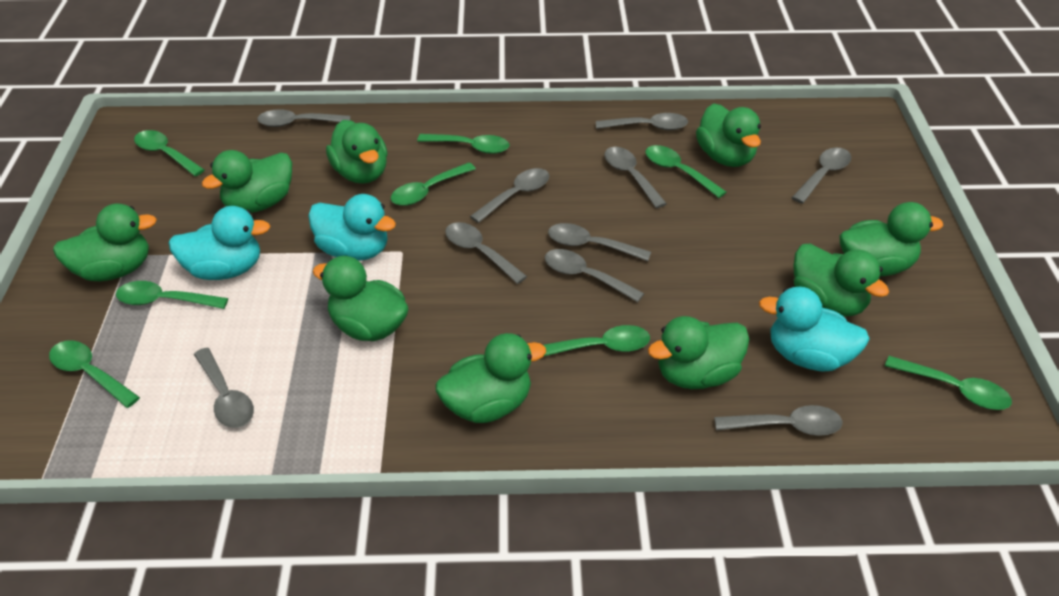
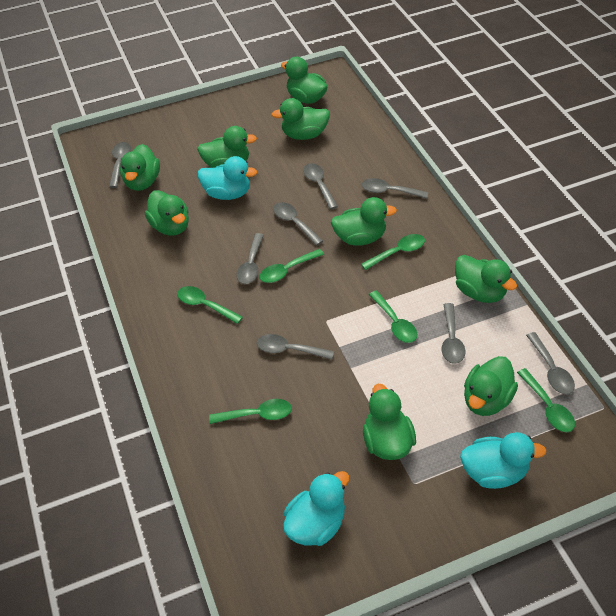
green spoon: 8 -> 6
grey spoon: 10 -> 8

